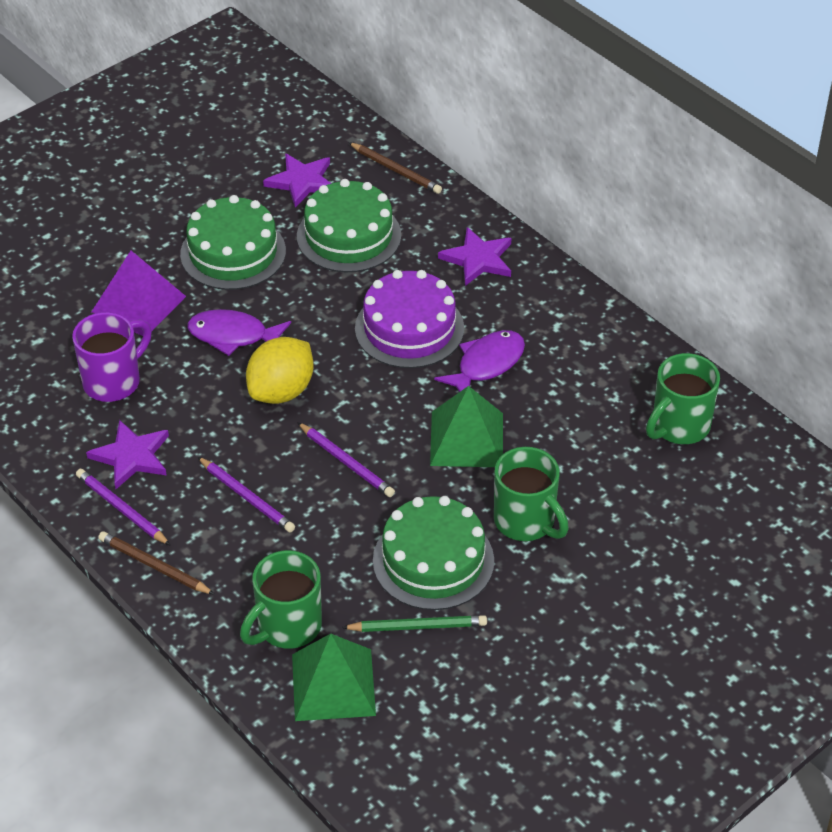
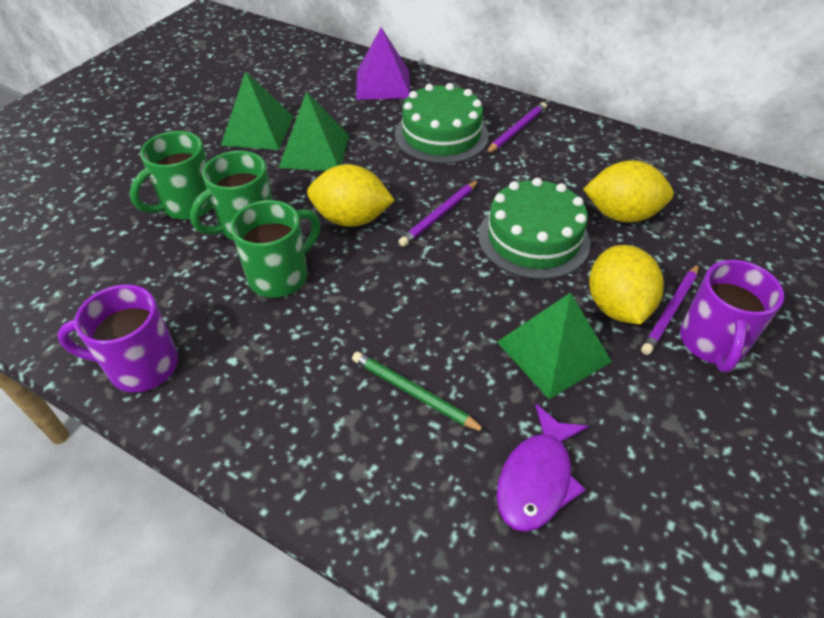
brown pencil: 2 -> 0
green cake: 3 -> 2
green pyramid: 2 -> 3
purple cake: 1 -> 0
purple fish: 2 -> 1
purple mug: 1 -> 2
purple star: 3 -> 0
yellow lemon: 1 -> 3

